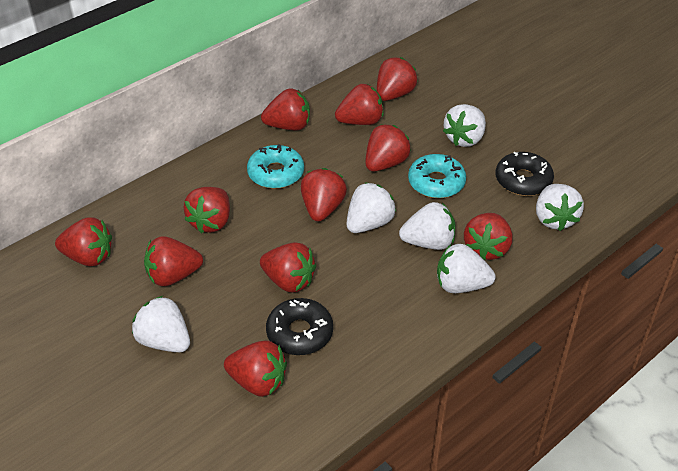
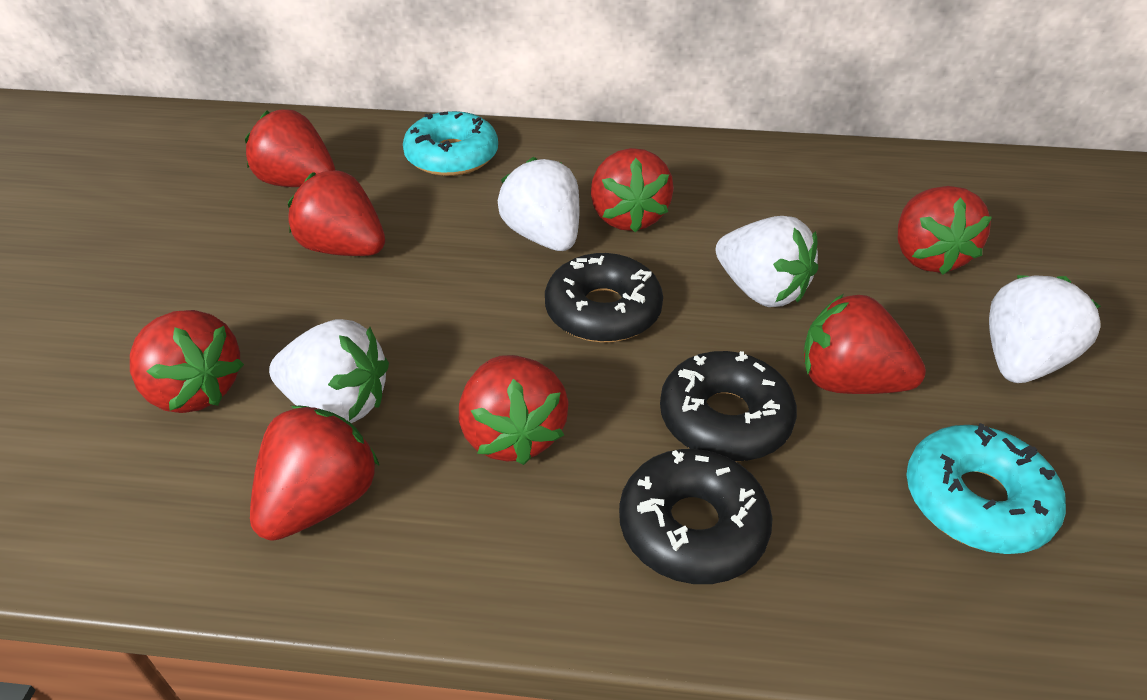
black donut: 2 -> 3
red strawberry: 11 -> 8
white strawberry: 6 -> 4

